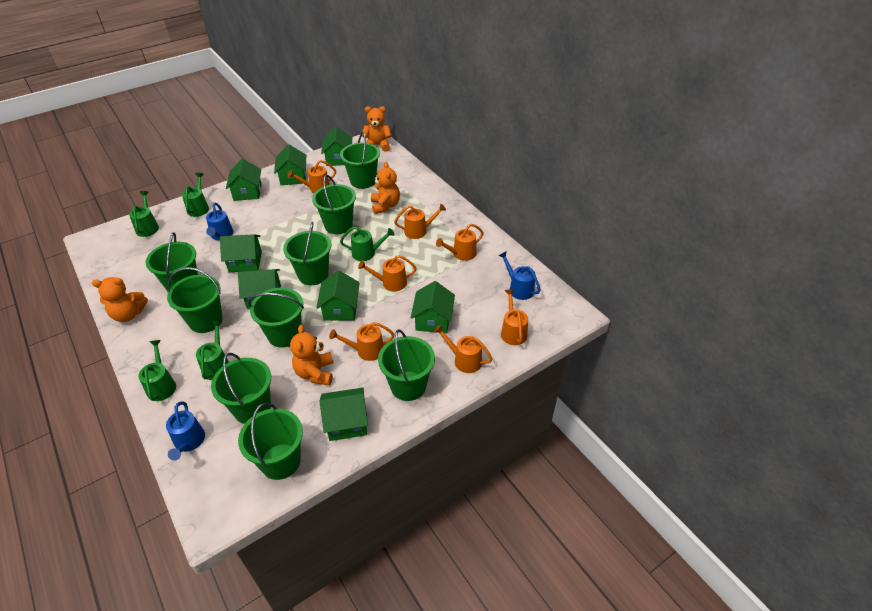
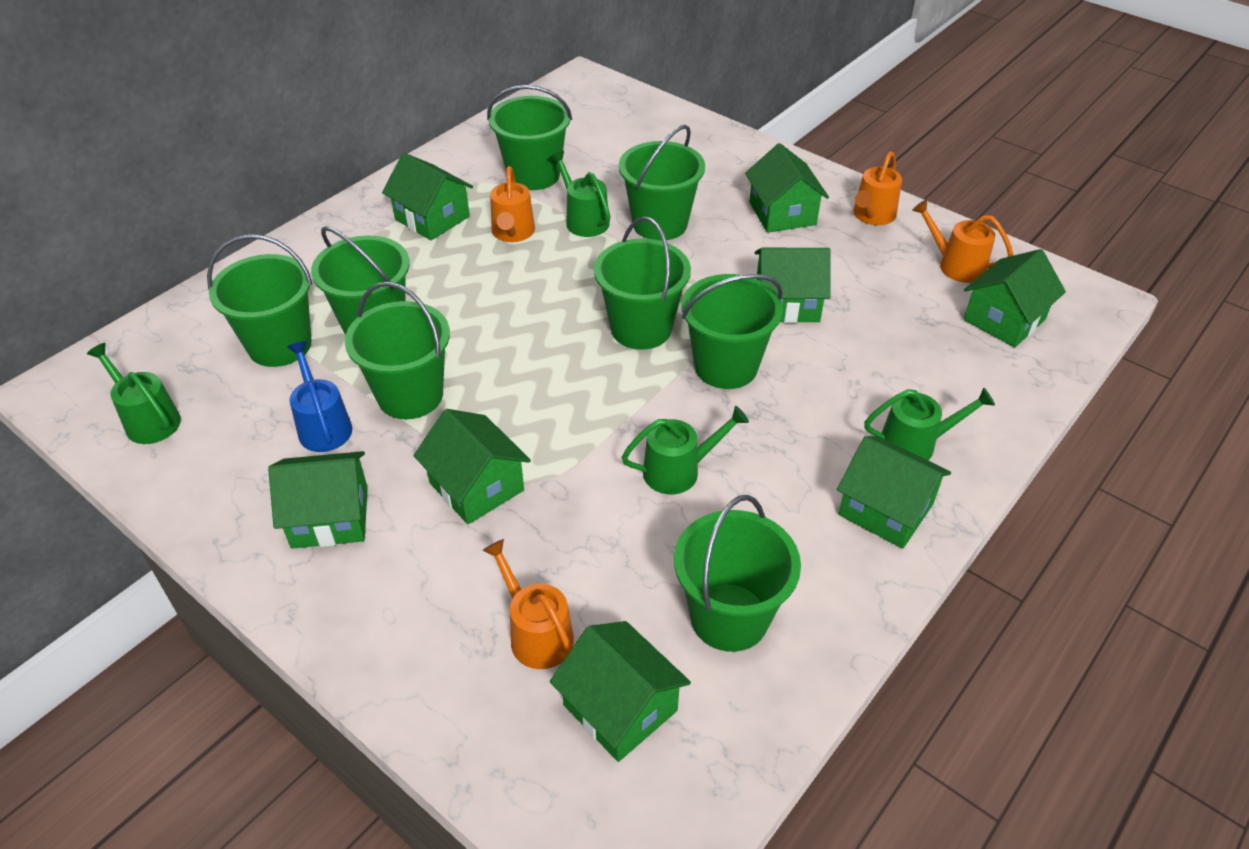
blue watering can: 3 -> 1
green bucket: 9 -> 8
green watering can: 5 -> 4
orange teddy bear: 4 -> 0
orange watering can: 7 -> 4

